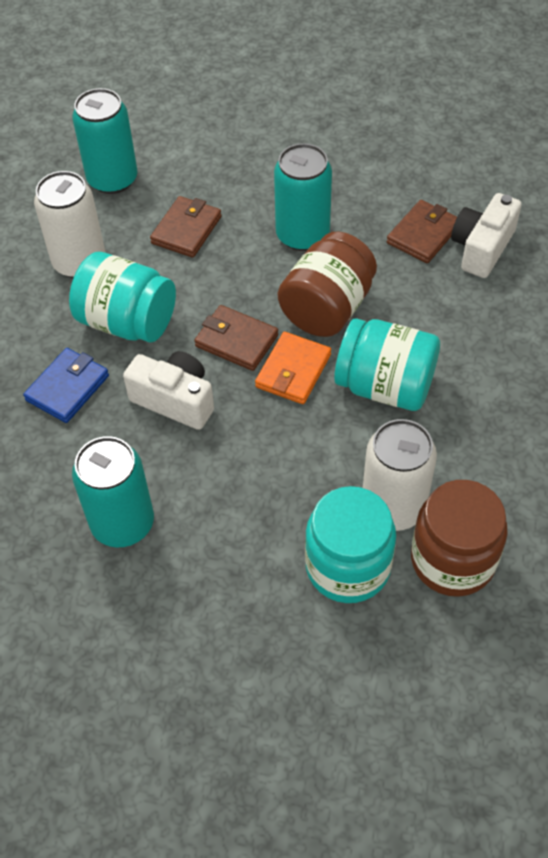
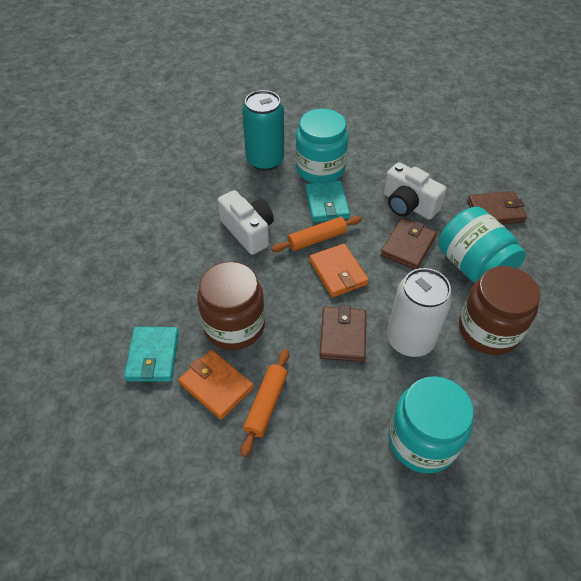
blue wallet: 1 -> 0
orange rolling pin: 0 -> 2
orange wallet: 1 -> 2
turquoise can: 3 -> 1
turquoise wallet: 0 -> 2
white can: 2 -> 1

